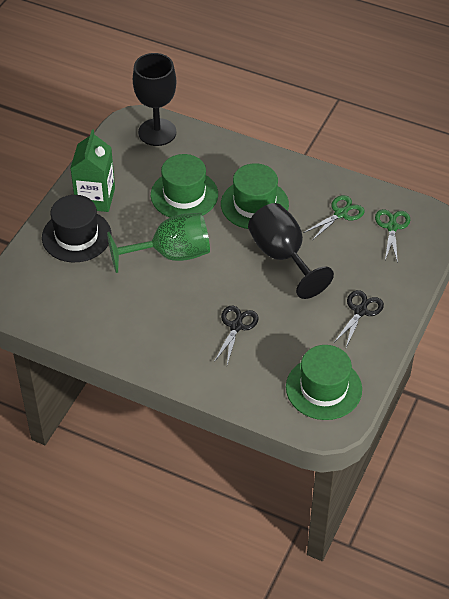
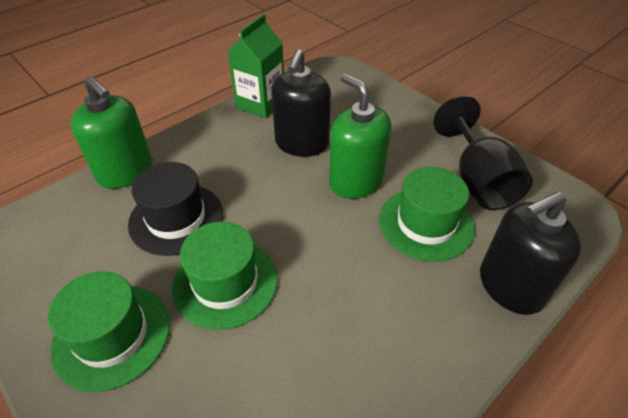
black goblet: 2 -> 1
black scissors: 2 -> 0
black soap dispenser: 0 -> 2
green goblet: 1 -> 0
green scissors: 2 -> 0
green soap dispenser: 0 -> 2

